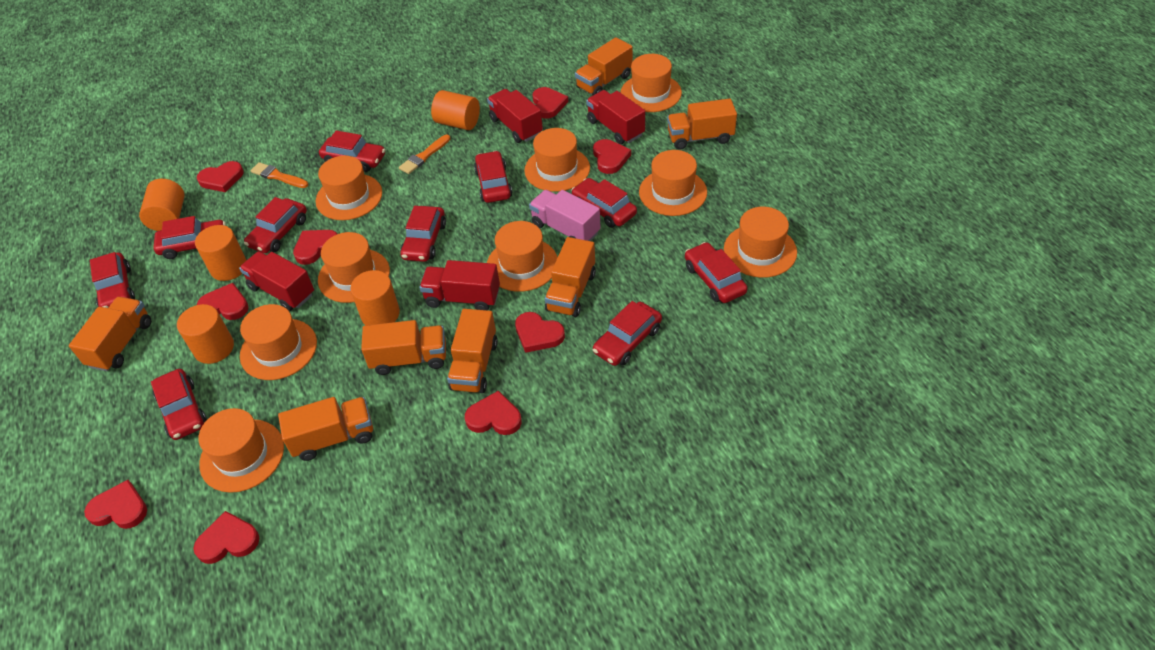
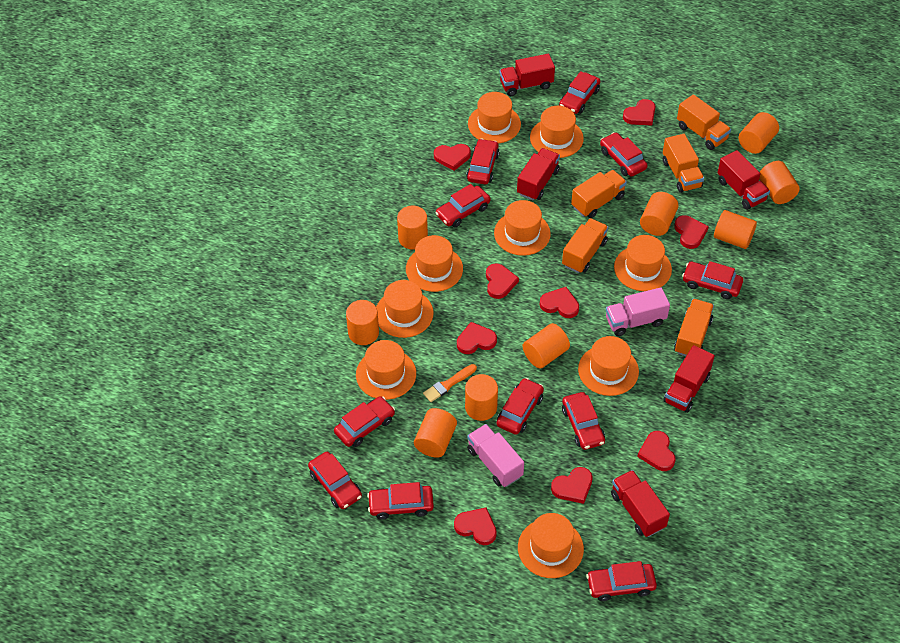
orange brush: 2 -> 1
orange cylinder: 5 -> 9
orange truck: 7 -> 5
pink truck: 1 -> 2
red car: 10 -> 11
red truck: 4 -> 5

